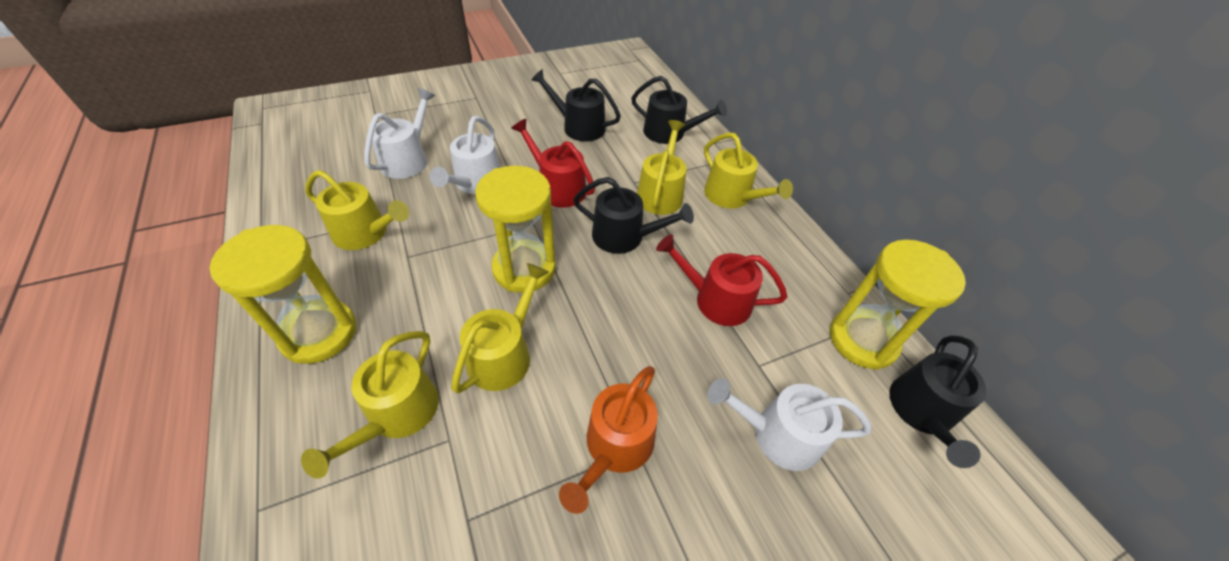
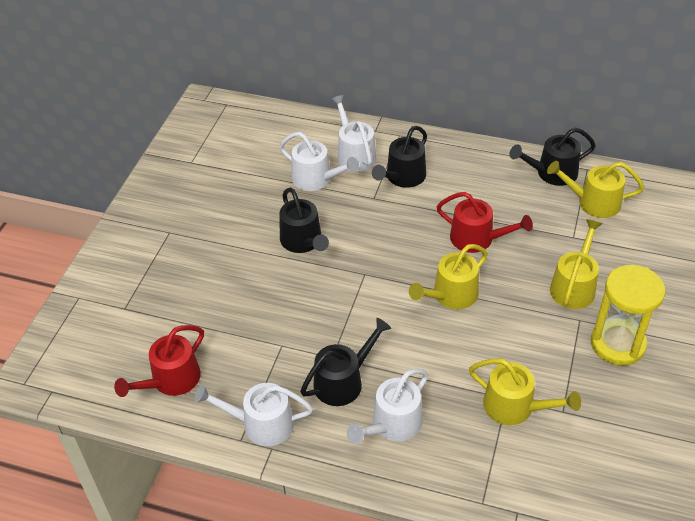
orange watering can: 1 -> 0
white watering can: 3 -> 4
yellow hourglass: 3 -> 1
yellow watering can: 5 -> 4

